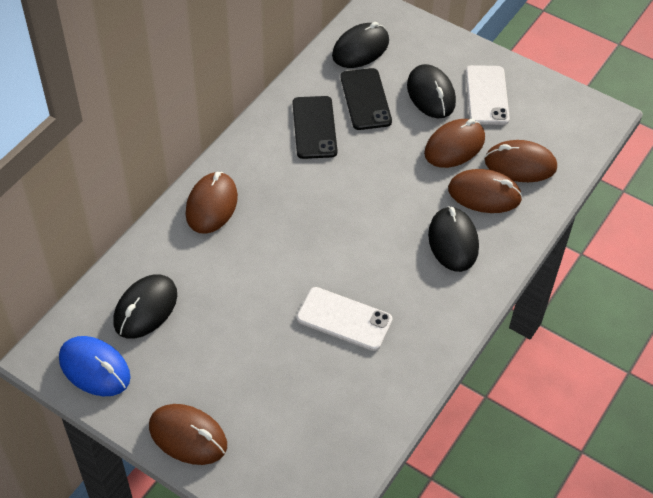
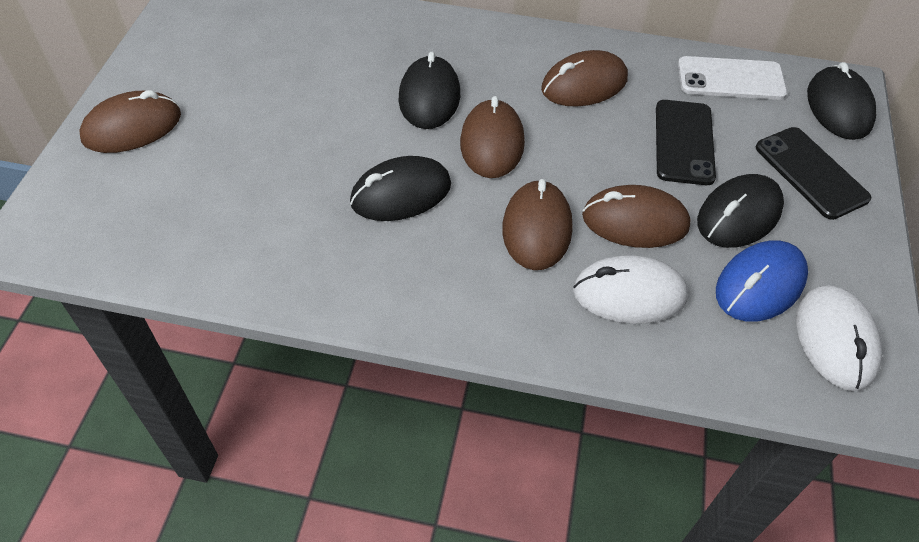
white mouse: 0 -> 2
white phone: 2 -> 1

